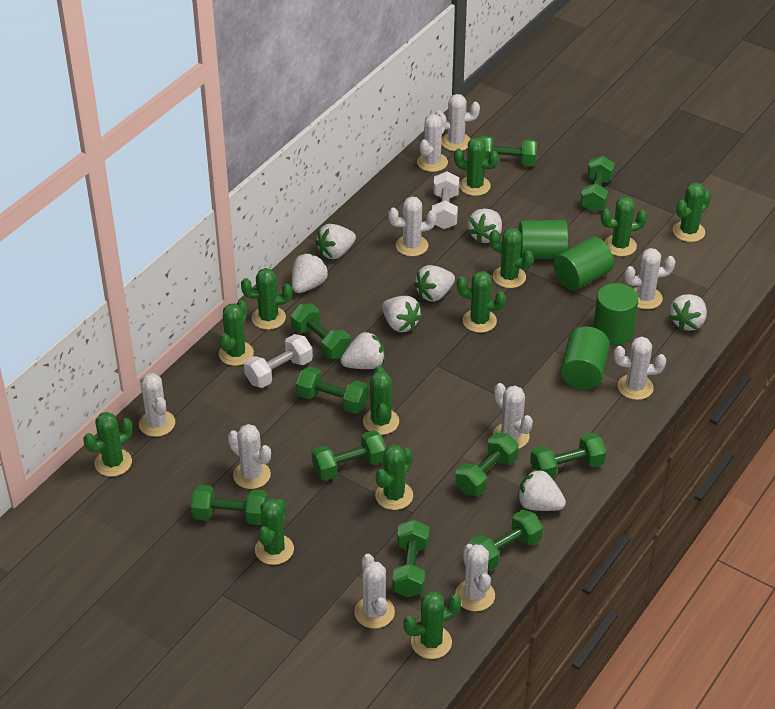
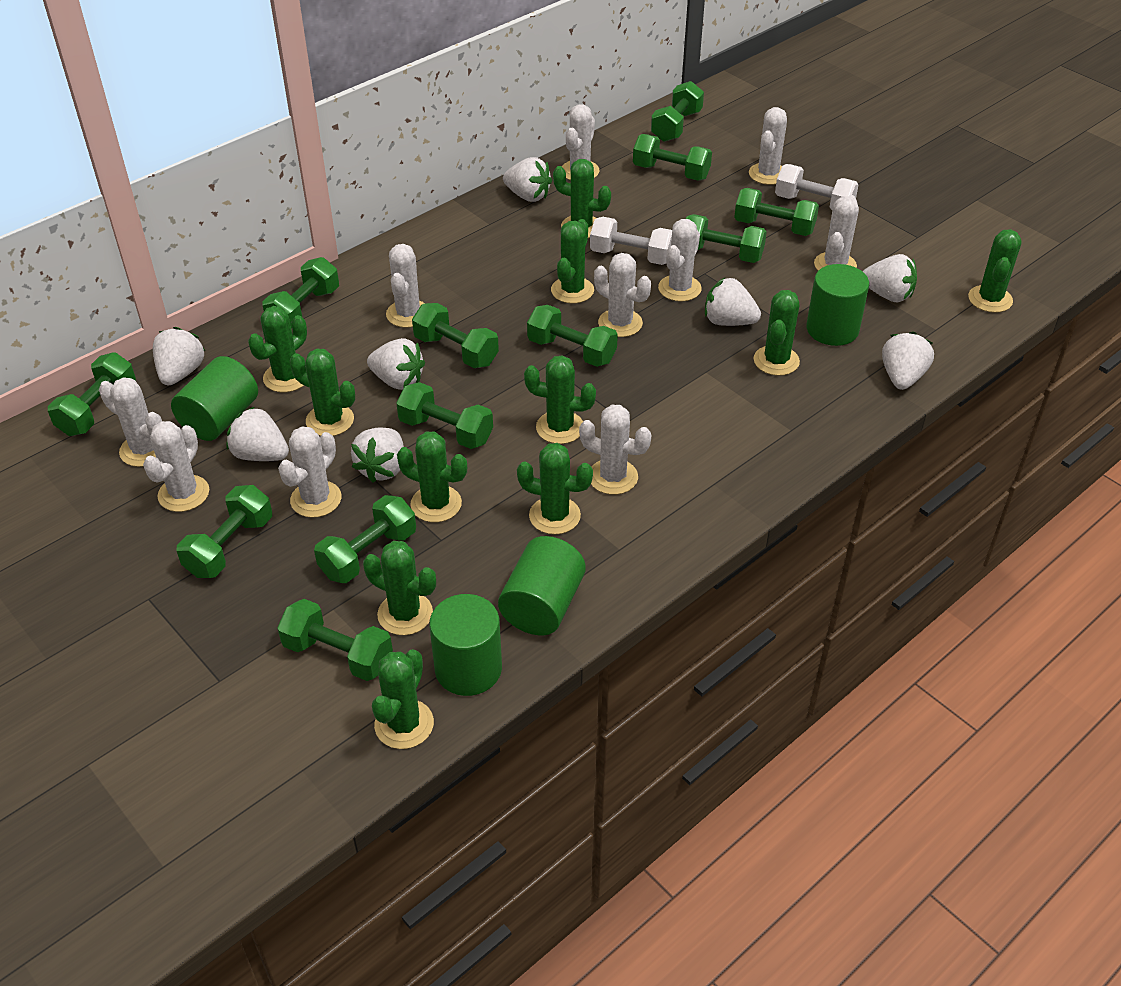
green cactus: 12 -> 11
green dumbbell: 10 -> 12

